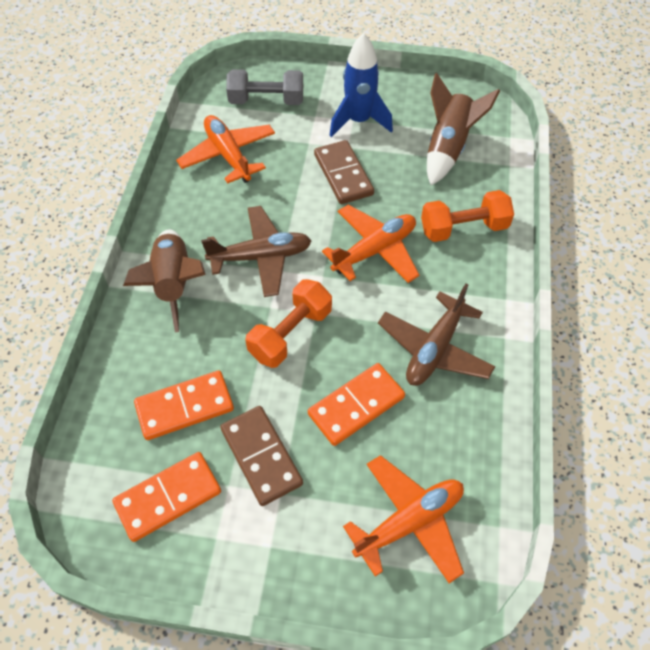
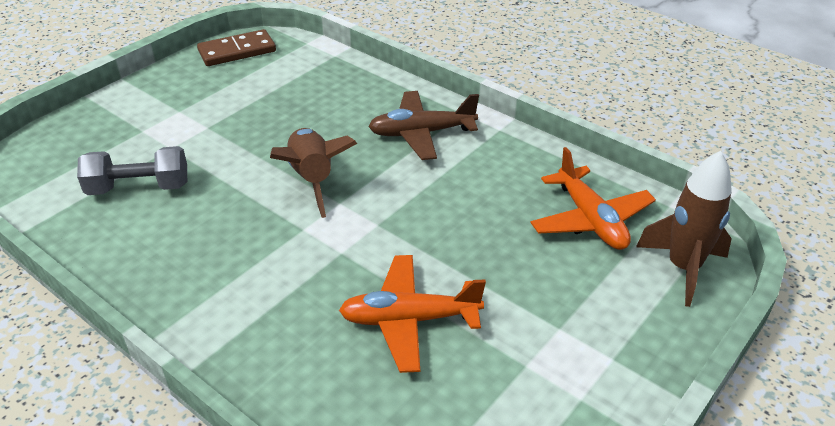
blue rocket: 1 -> 0
brown domino: 2 -> 1
brown plane: 2 -> 1
orange domino: 3 -> 0
orange dumbbell: 2 -> 0
orange plane: 3 -> 2

